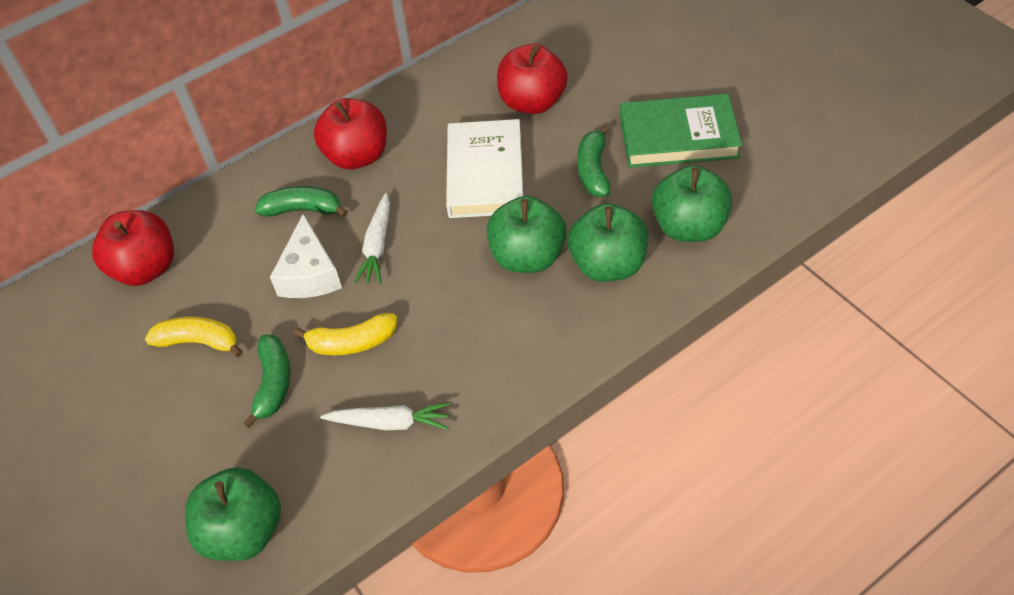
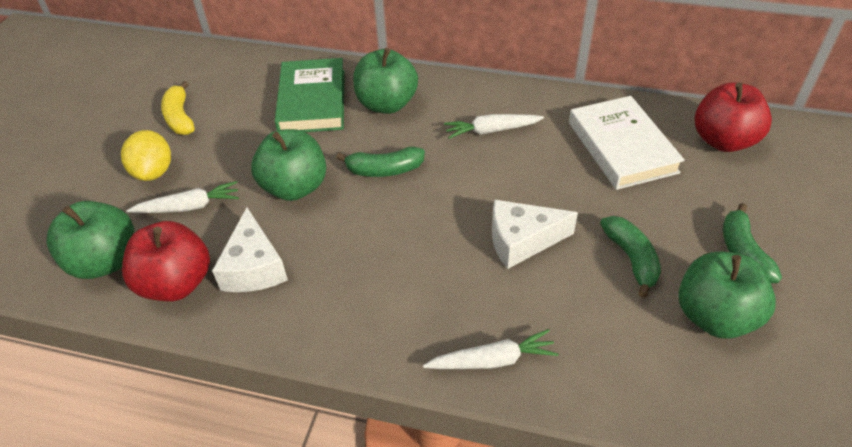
red apple: 3 -> 2
white carrot: 2 -> 3
white cheese: 1 -> 2
yellow banana: 2 -> 1
yellow lemon: 0 -> 1

